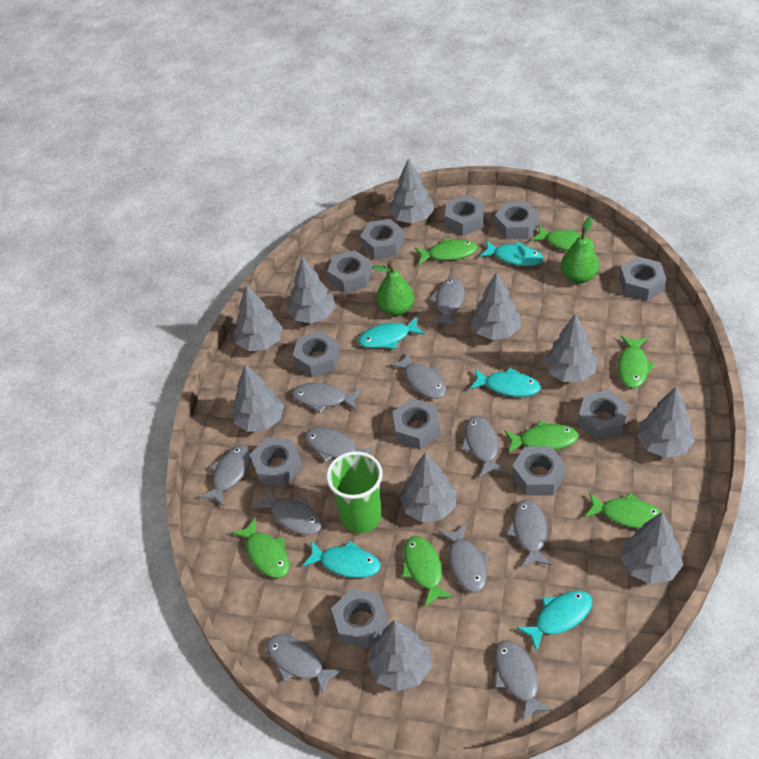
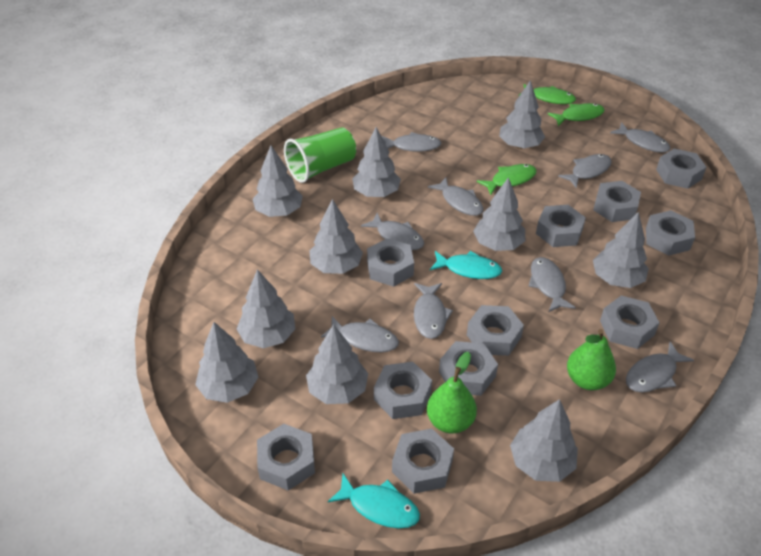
green fish: 7 -> 3
grey fish: 11 -> 9
turquoise fish: 5 -> 2

